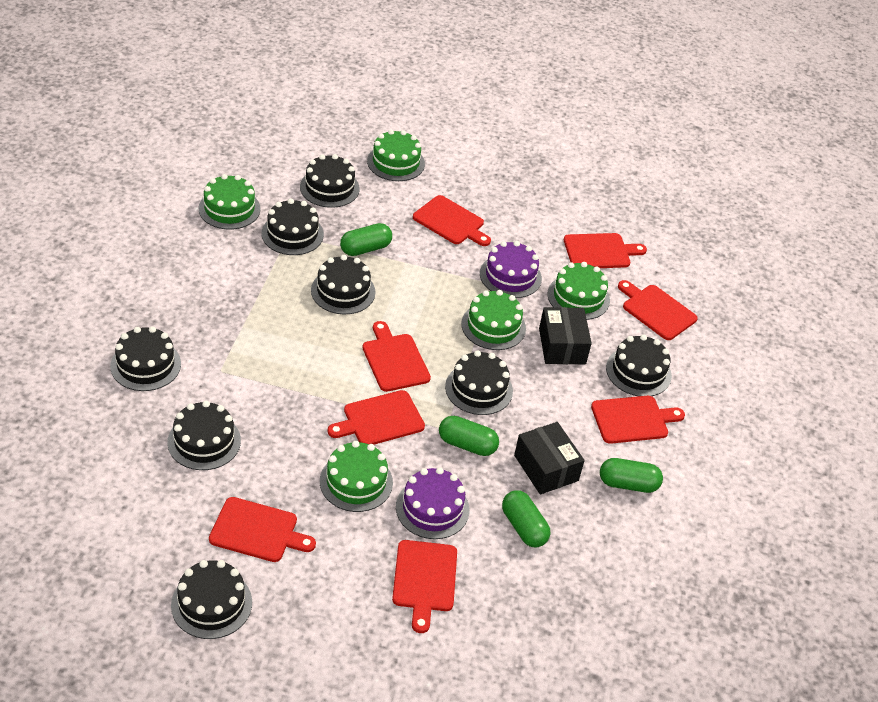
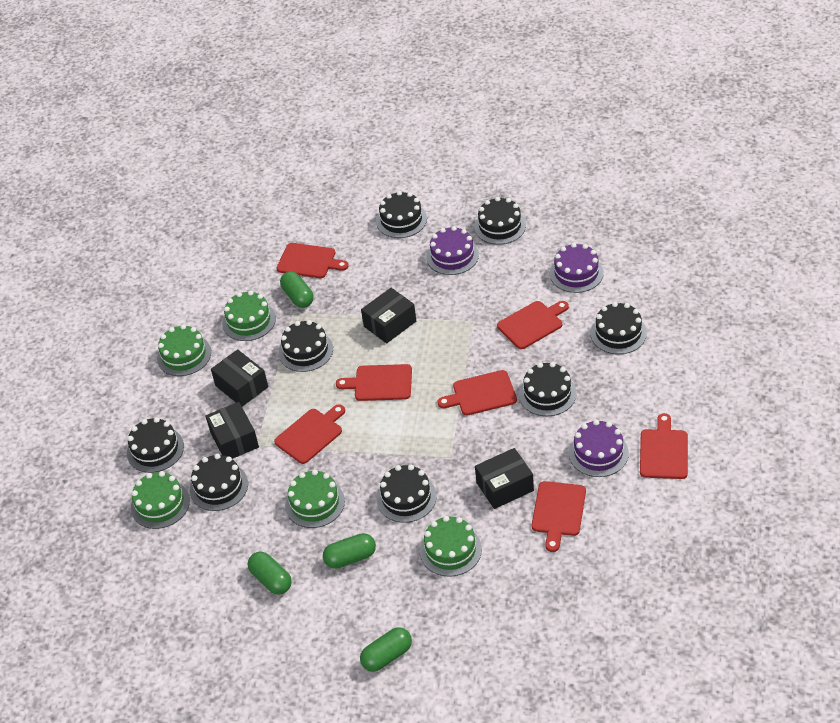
black box: 2 -> 4
purple cake: 2 -> 3
red cutting board: 8 -> 7

